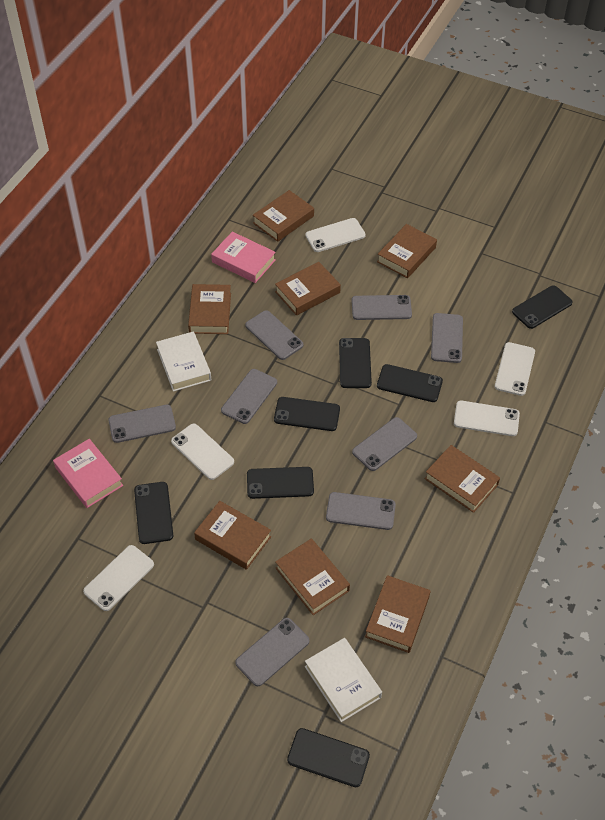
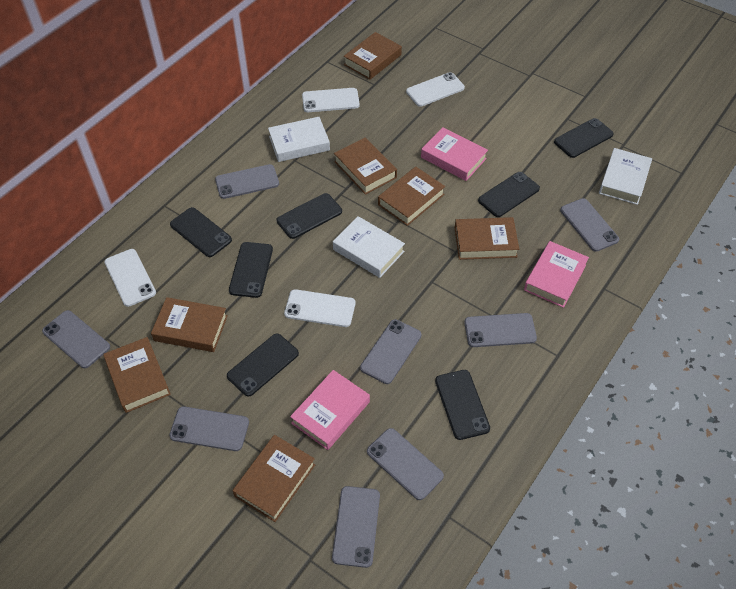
brown book: 8 -> 7
pink book: 2 -> 3
white book: 2 -> 3
white phone: 5 -> 4

